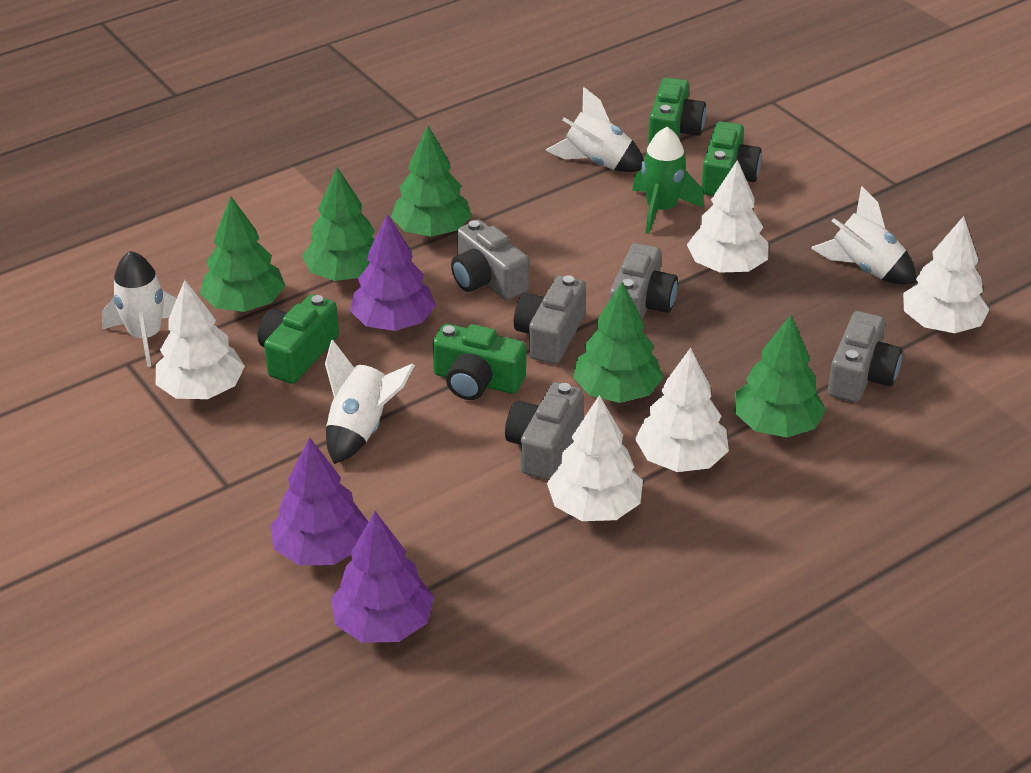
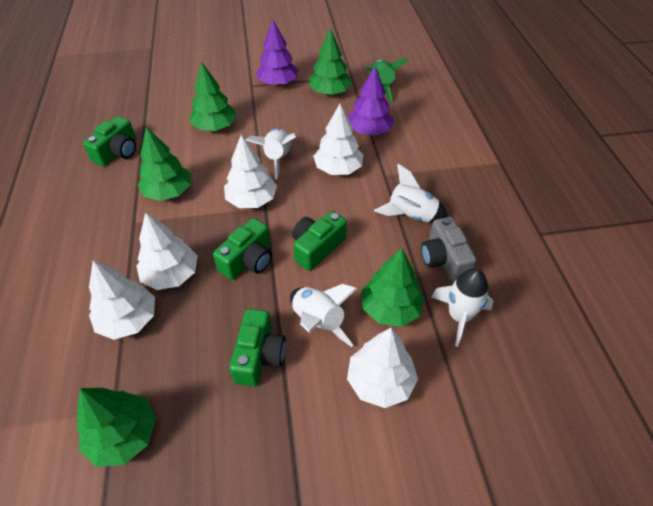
grey camera: 5 -> 1
purple tree: 3 -> 2

